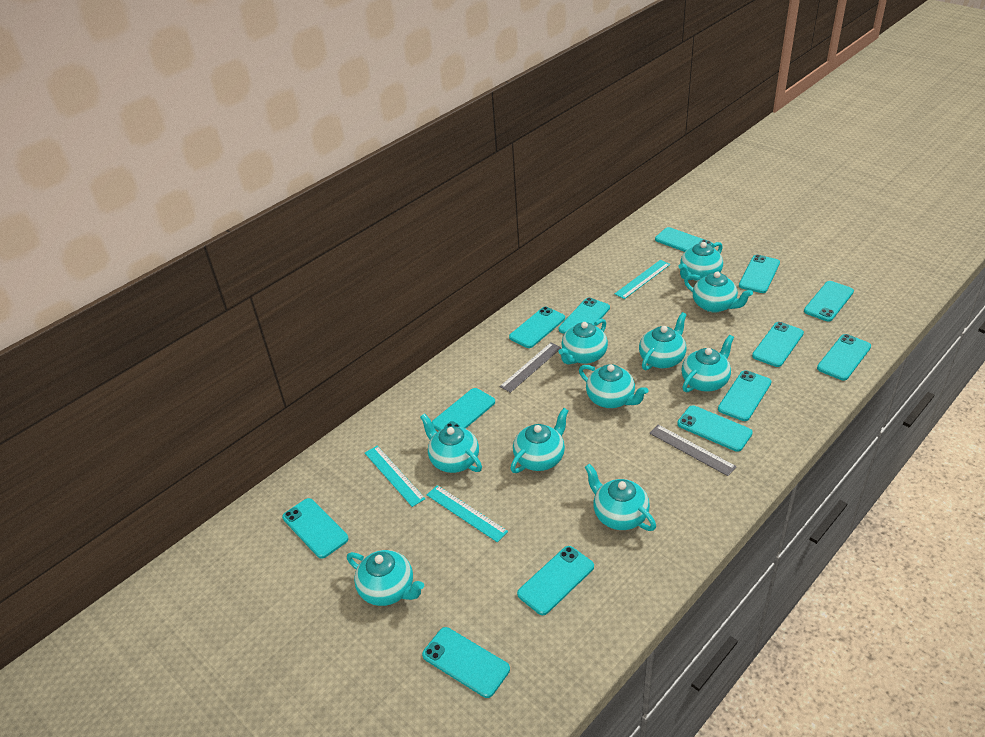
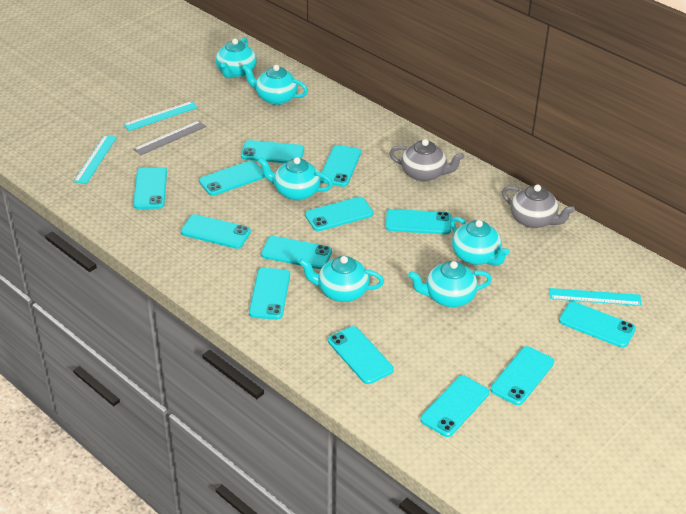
grey ruler: 2 -> 1
grey teapot: 0 -> 2
turquoise teapot: 10 -> 6

